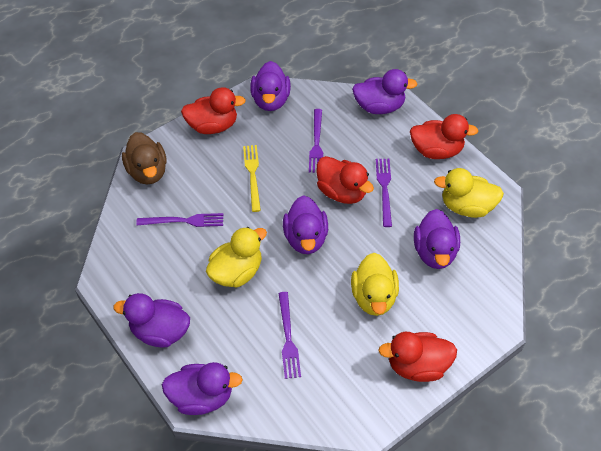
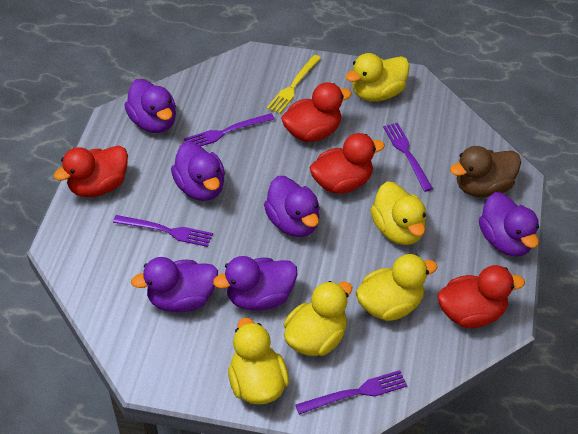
yellow duck: 3 -> 5

